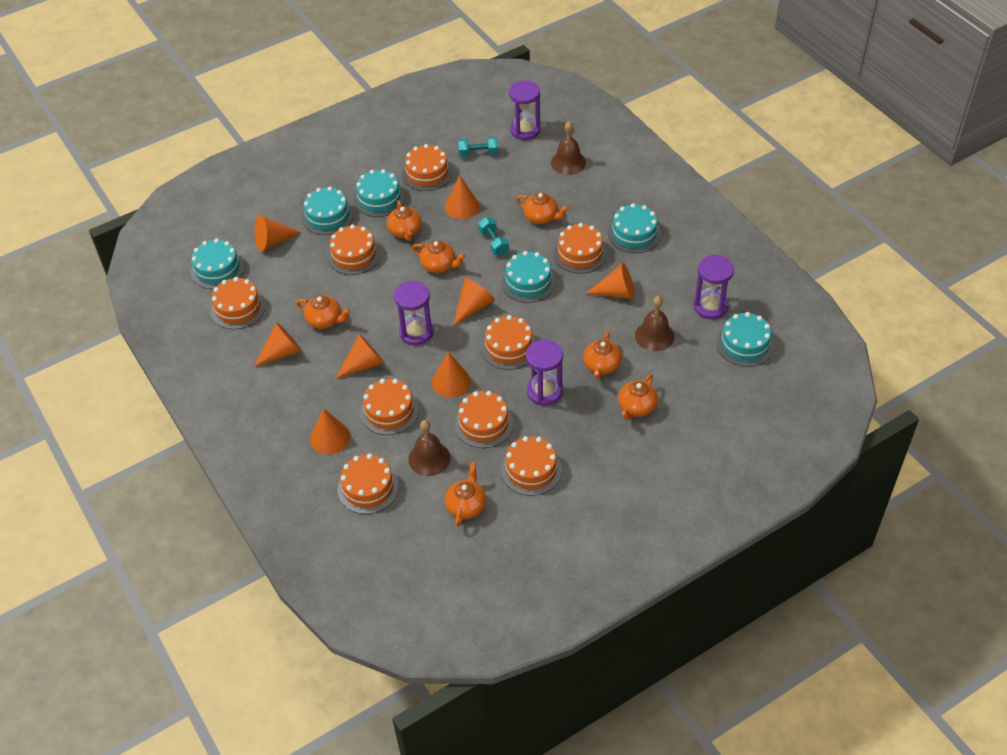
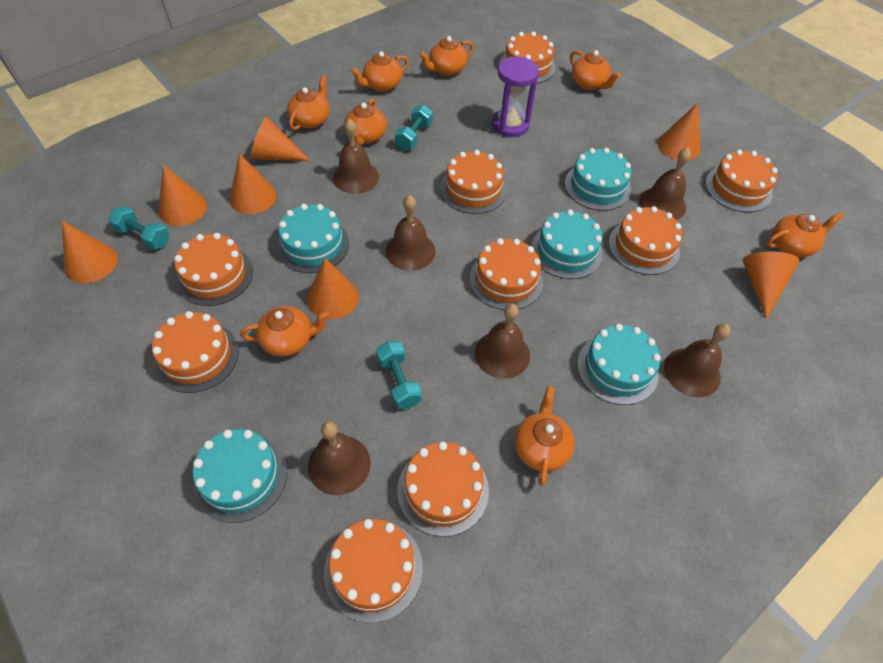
brown bell: 3 -> 6
orange cone: 8 -> 7
orange teapot: 7 -> 8
purple hourglass: 4 -> 1
turquoise cake: 6 -> 5
turquoise dumbbell: 2 -> 3

